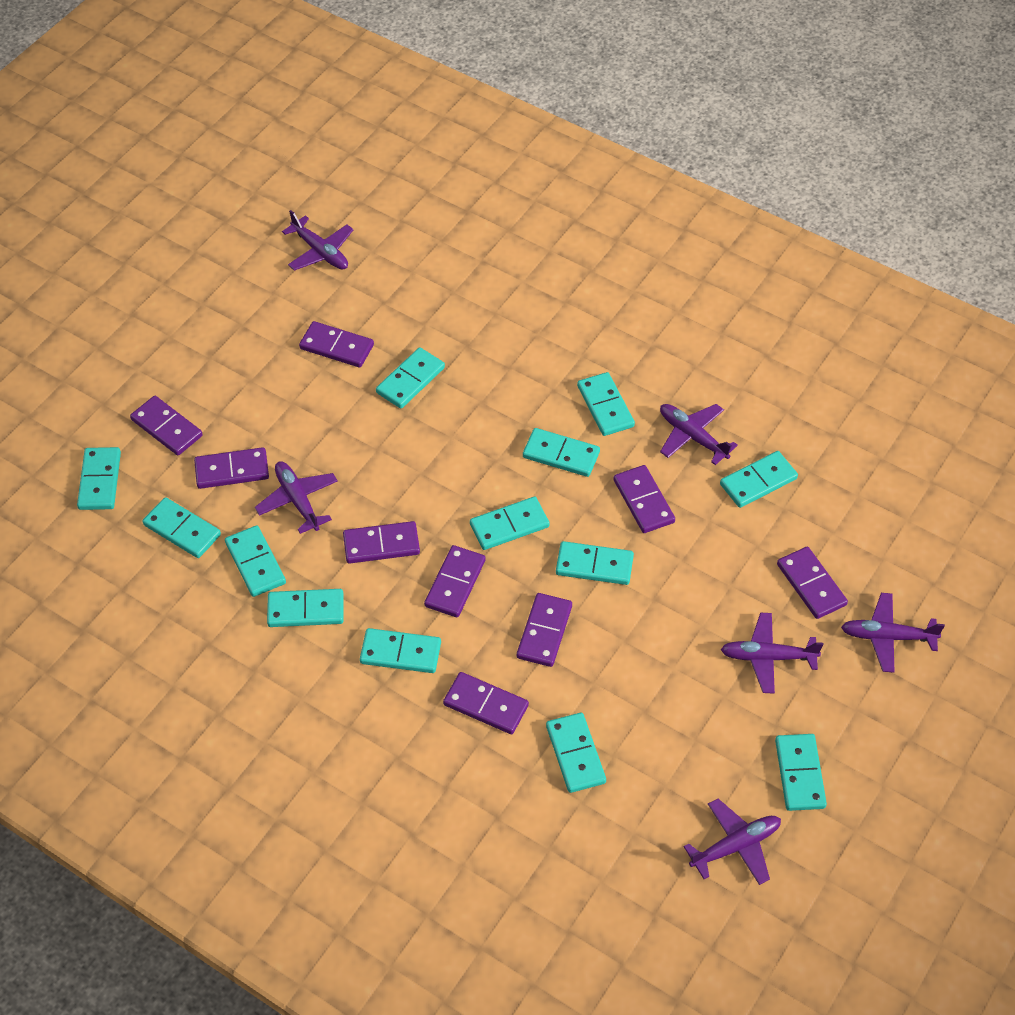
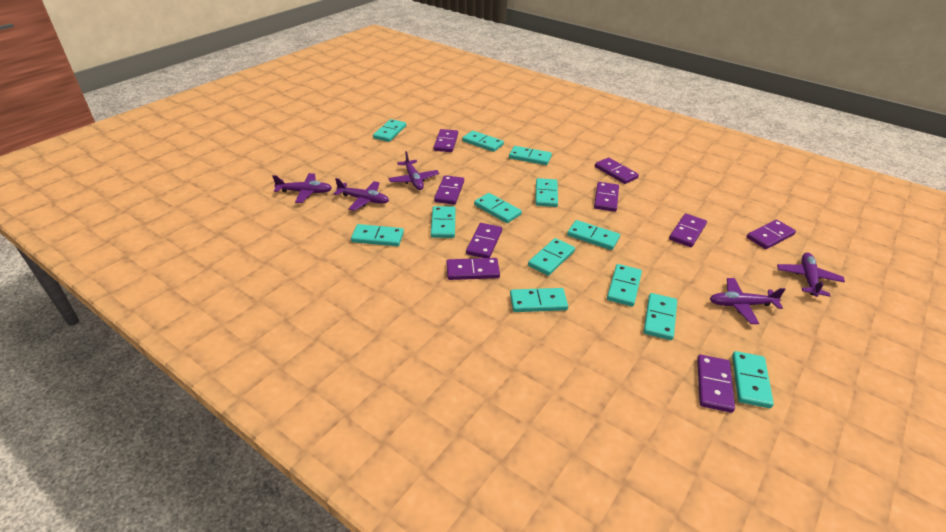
purple plane: 6 -> 5

